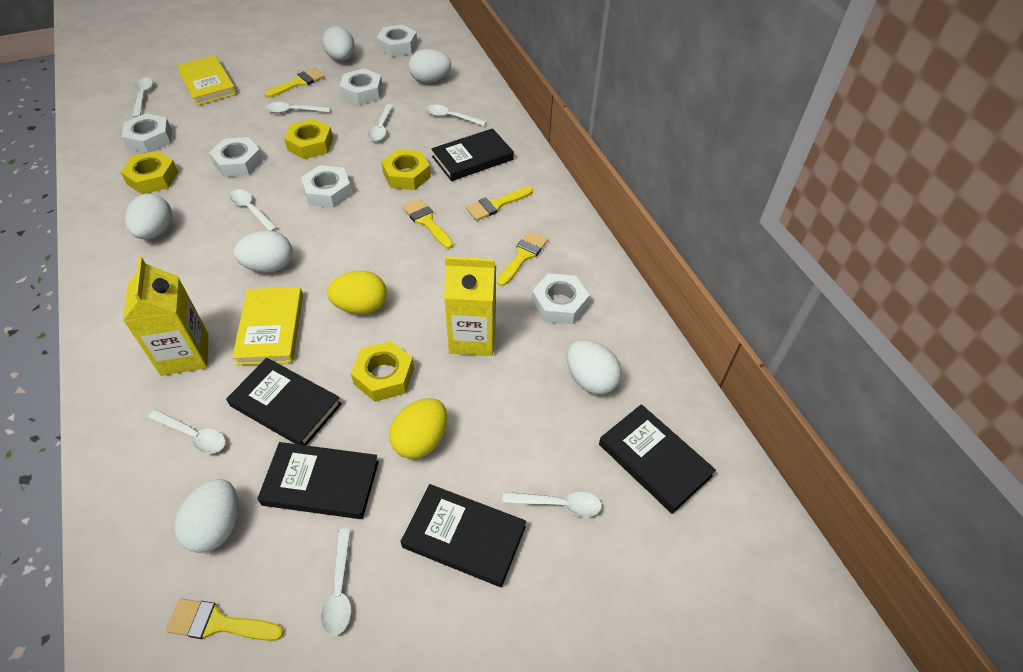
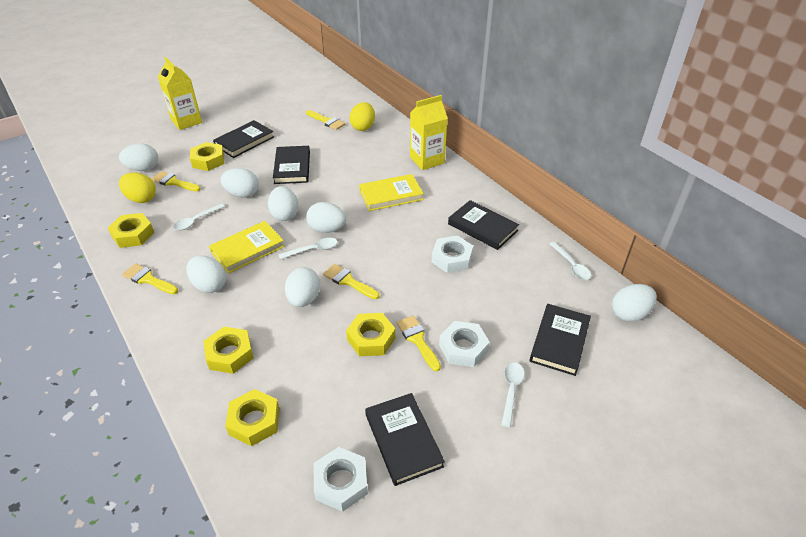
white egg: 6 -> 7
white nut: 6 -> 3
white spoon: 8 -> 4
yellow nut: 4 -> 5

